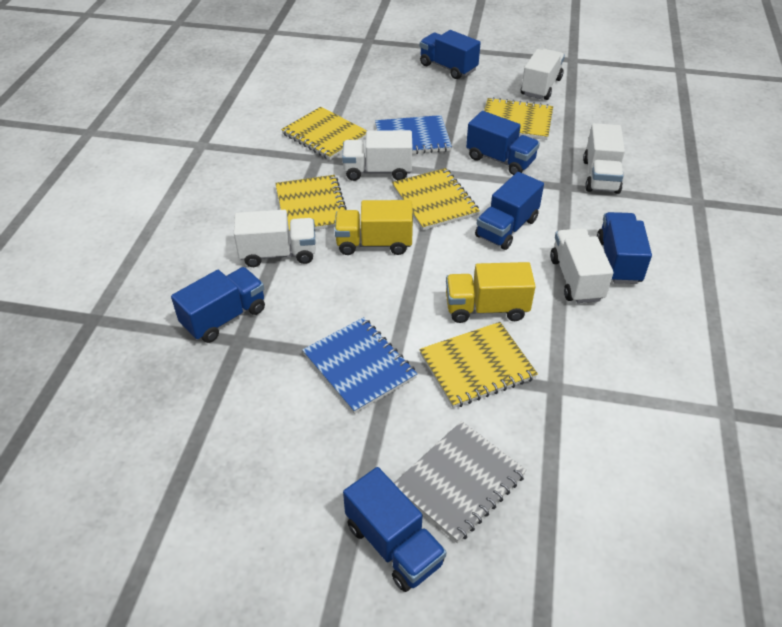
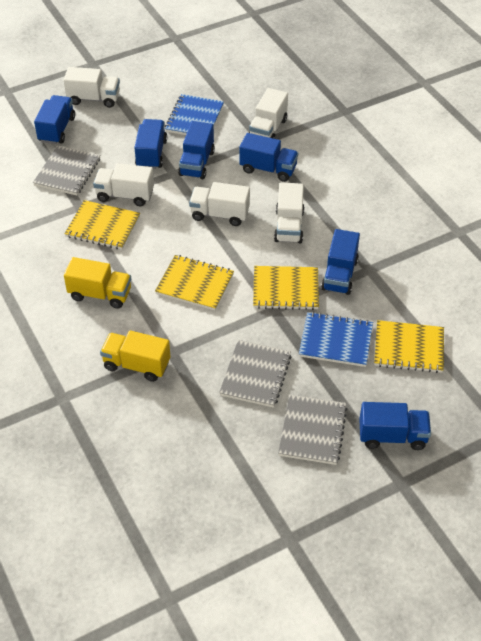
grey notebook: 1 -> 3
yellow notebook: 5 -> 4

